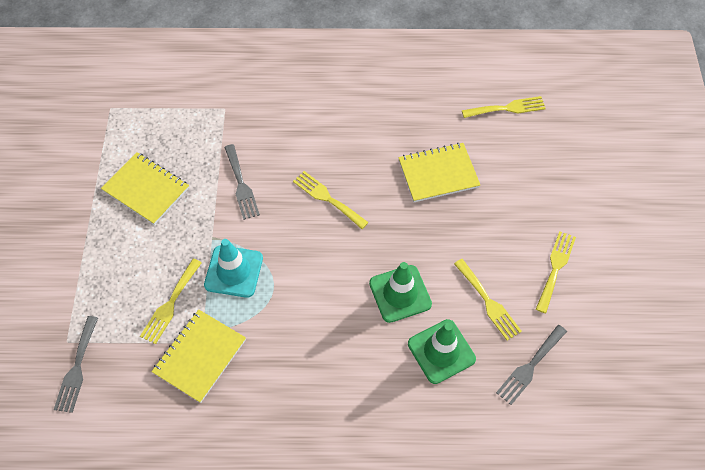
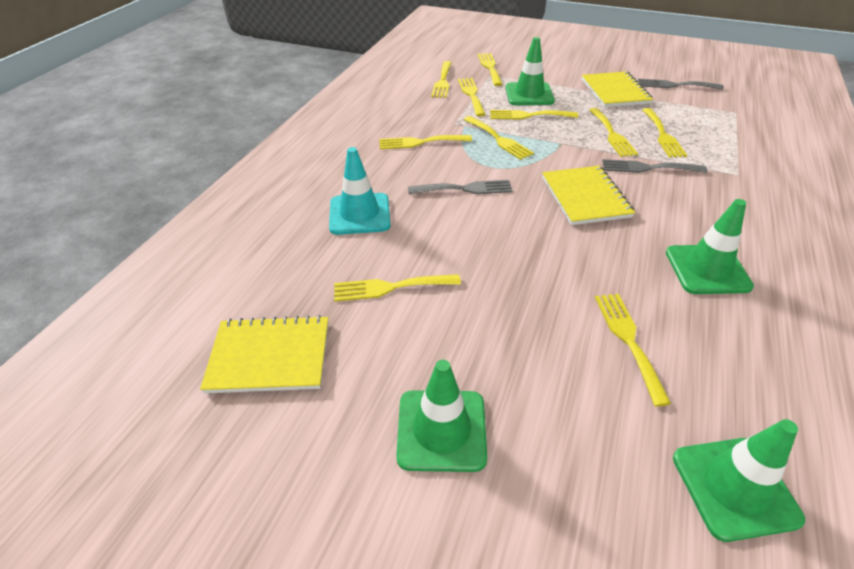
green traffic cone: 2 -> 4
yellow fork: 5 -> 10

